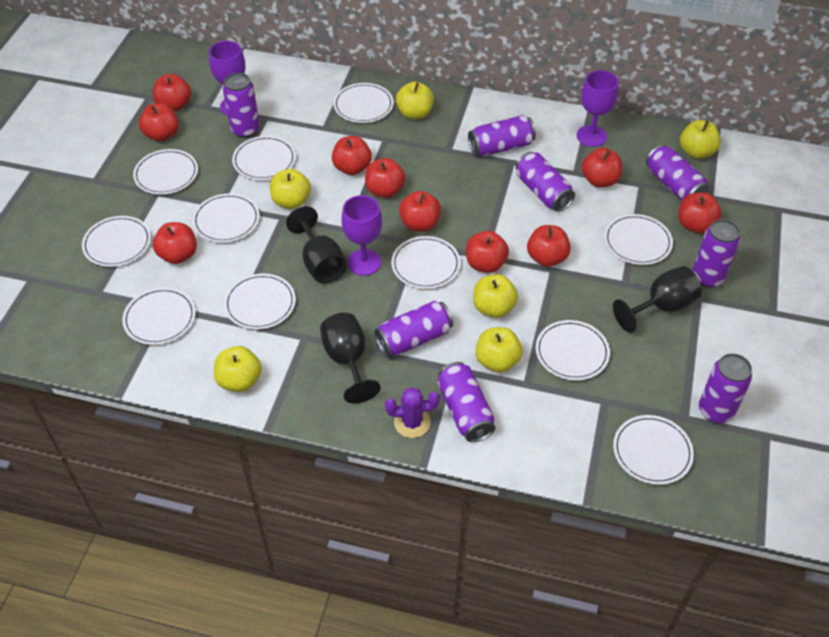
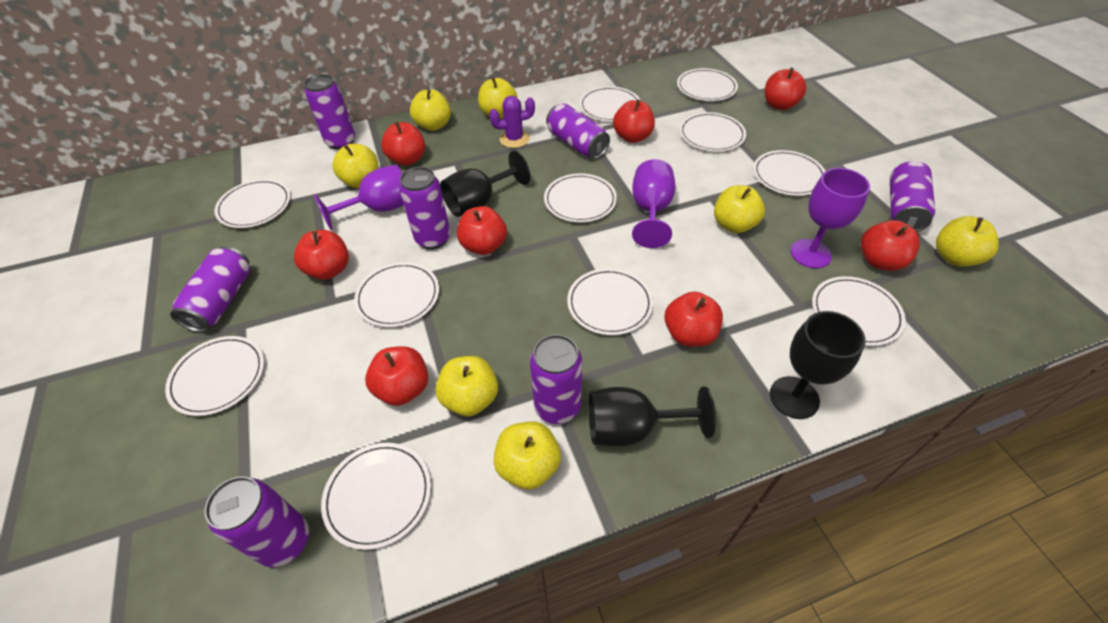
purple can: 8 -> 7
red apple: 10 -> 8
yellow apple: 6 -> 7

